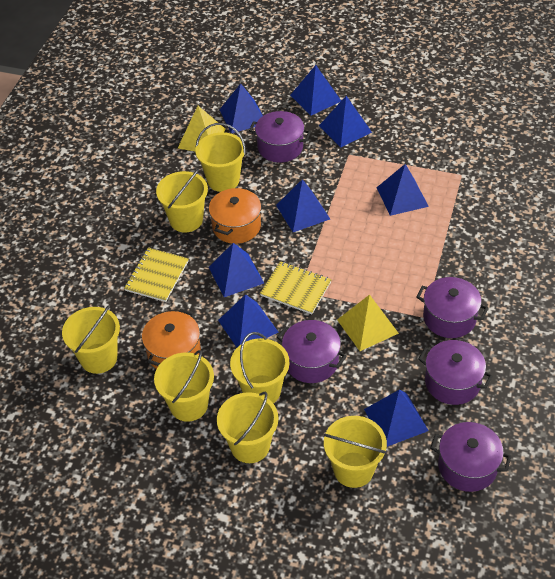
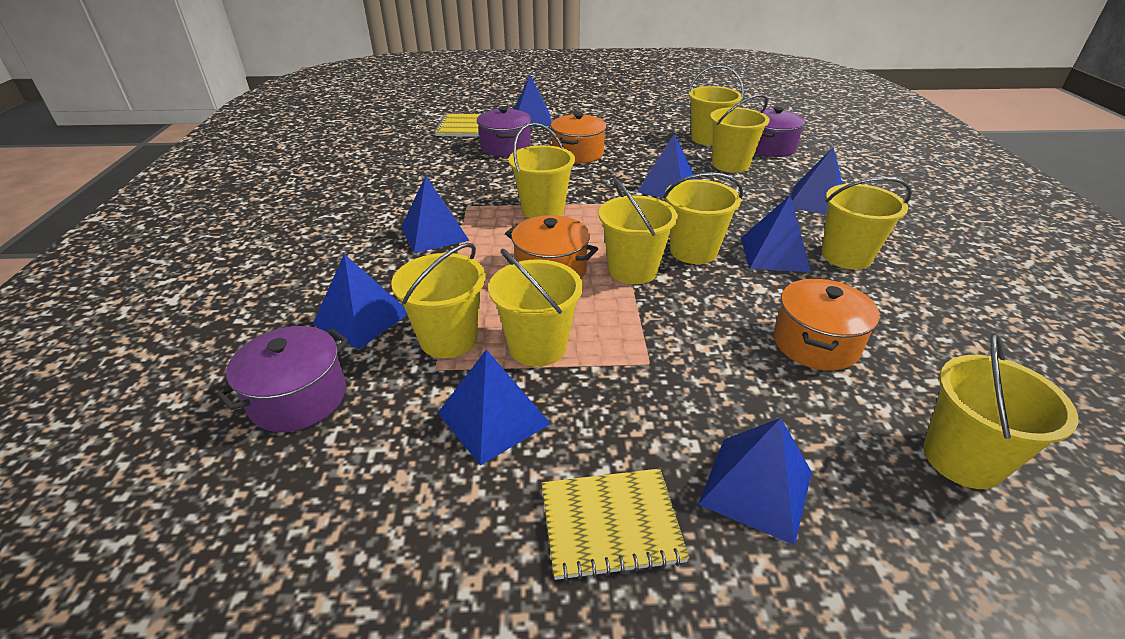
orange pot: 2 -> 3
purple pot: 5 -> 3
yellow bucket: 7 -> 9
yellow pyramid: 2 -> 0

